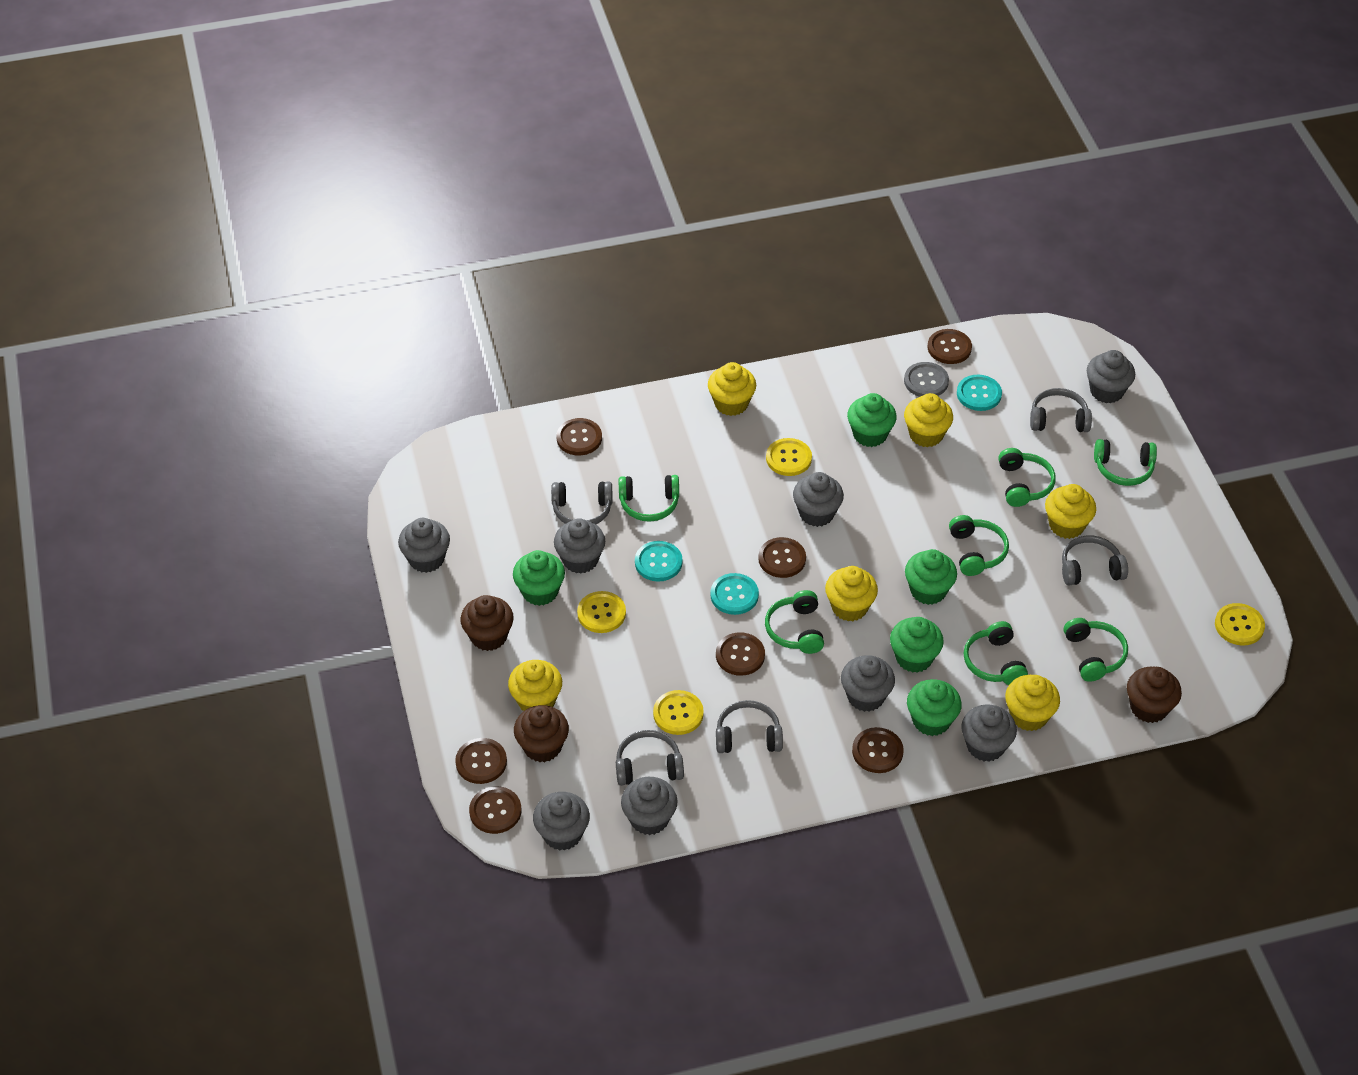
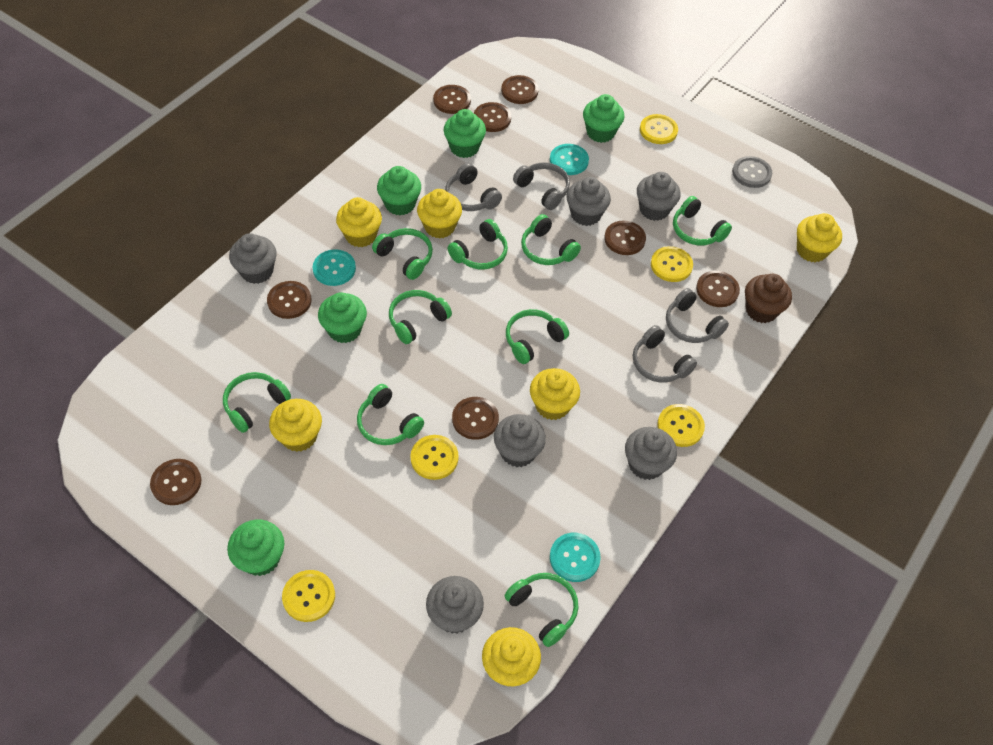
brown button: 7 -> 8
brown cupcake: 3 -> 1
green headphones: 7 -> 9
grey cupcake: 8 -> 6
grey headphones: 5 -> 4
yellow button: 4 -> 5

